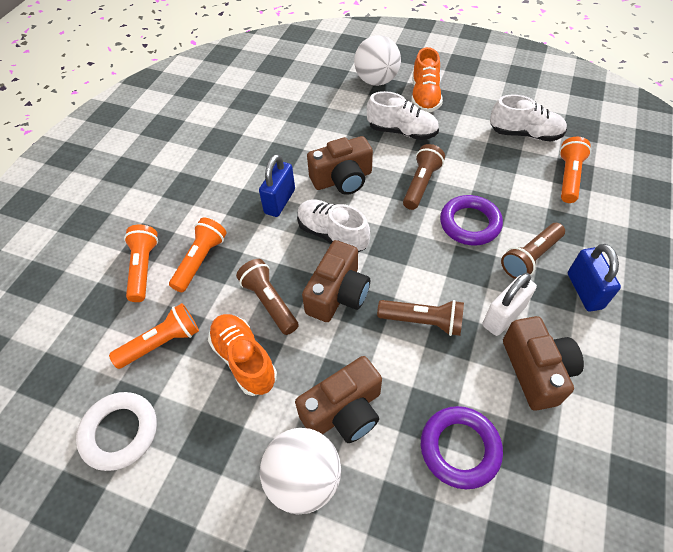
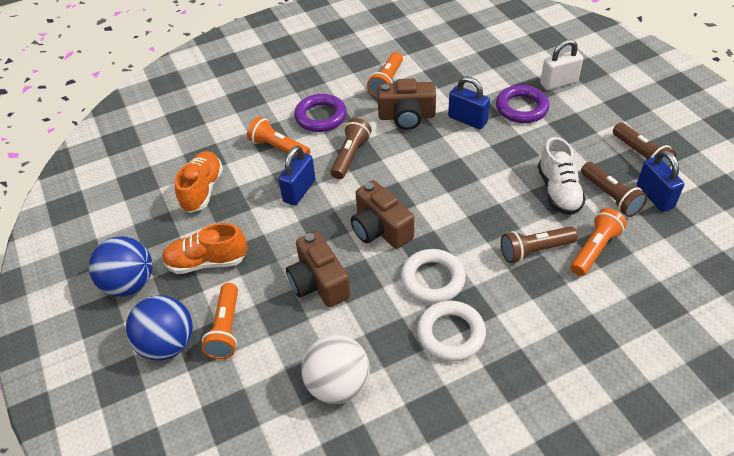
blue ball: 0 -> 2
blue padlock: 2 -> 3
brown camera: 4 -> 3
white ball: 2 -> 1
white ring: 1 -> 2
white shoe: 3 -> 1

